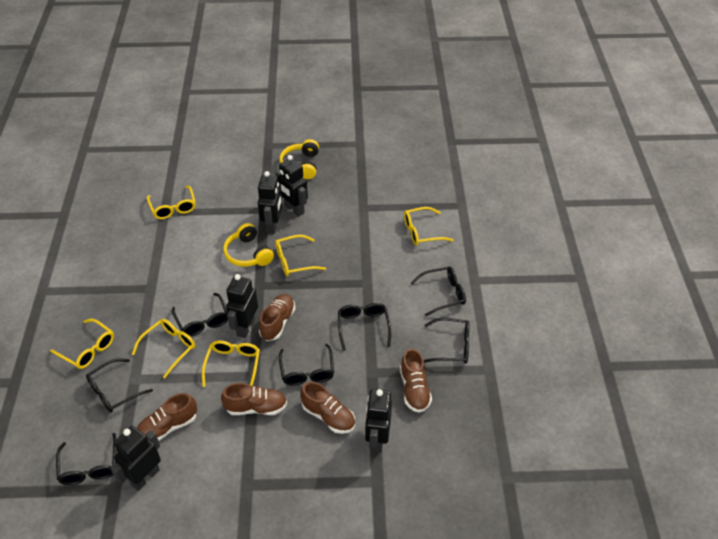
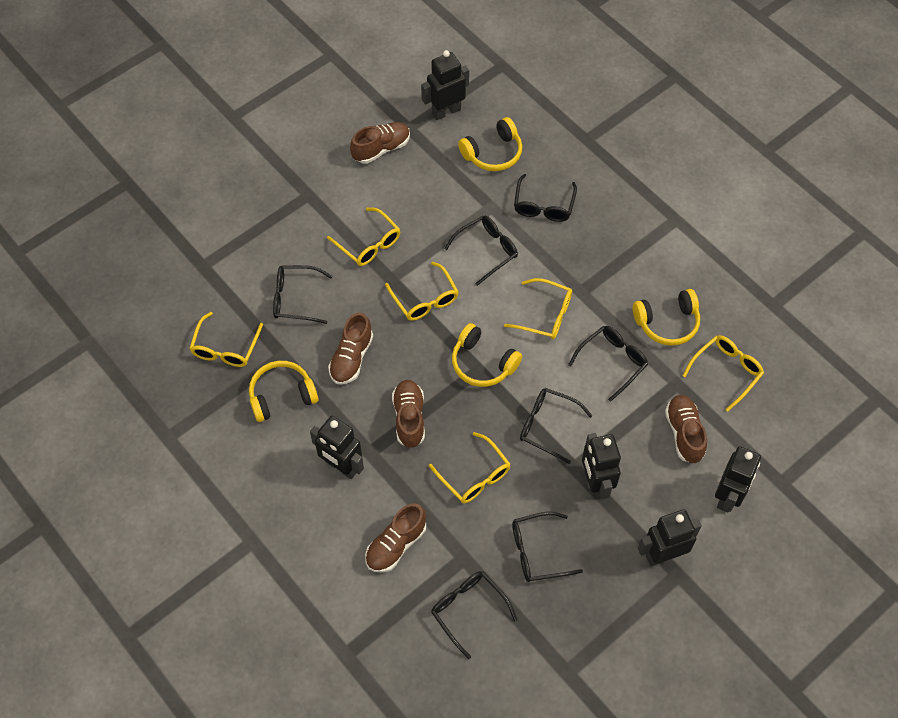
yellow headphones: 2 -> 4

